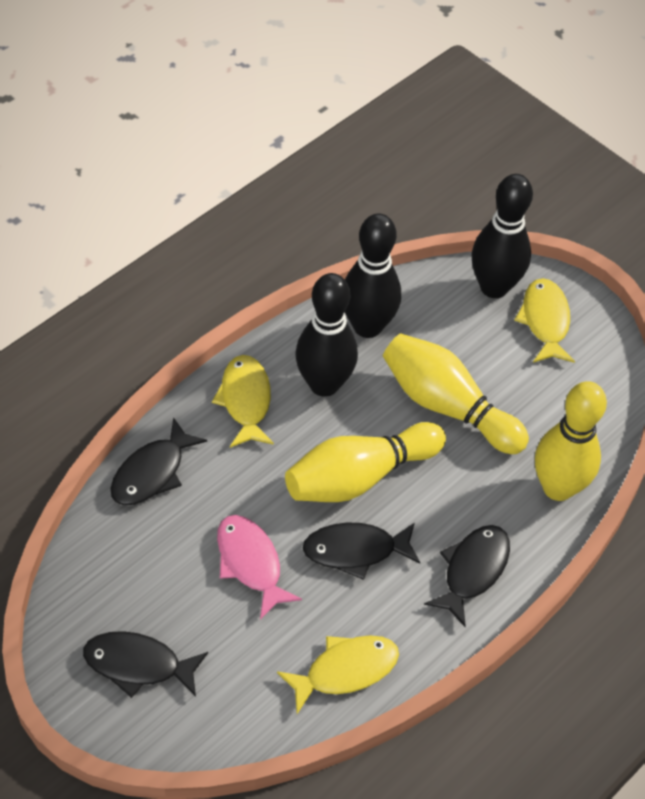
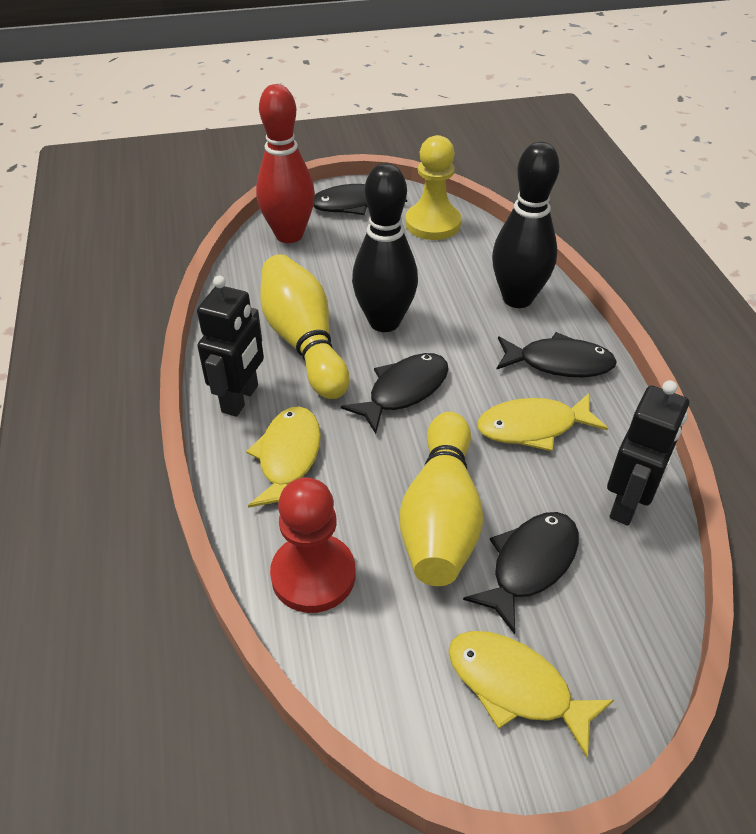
black bowling pin: 3 -> 2
black robot: 0 -> 2
pink fish: 1 -> 0
red bowling pin: 0 -> 1
red pawn: 0 -> 1
yellow bowling pin: 3 -> 2
yellow pawn: 0 -> 1

